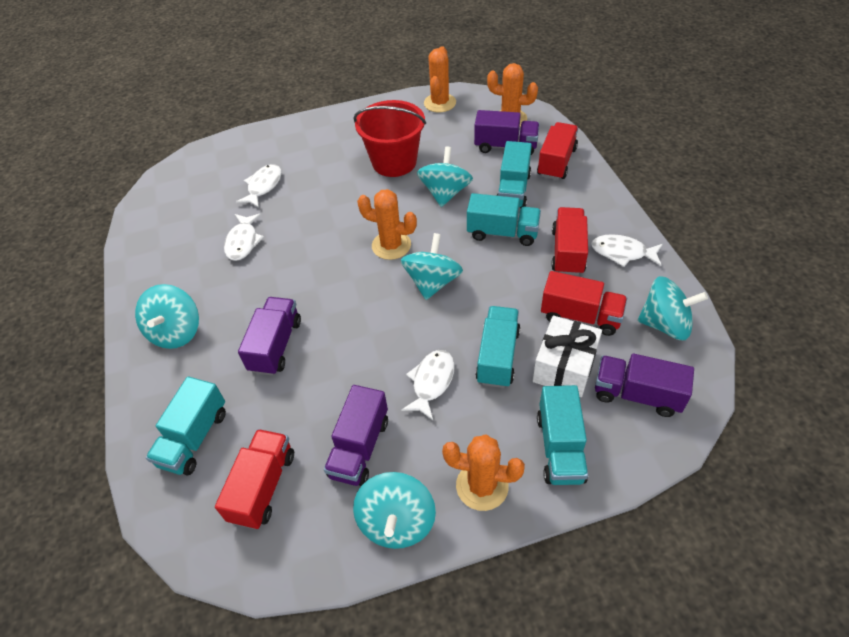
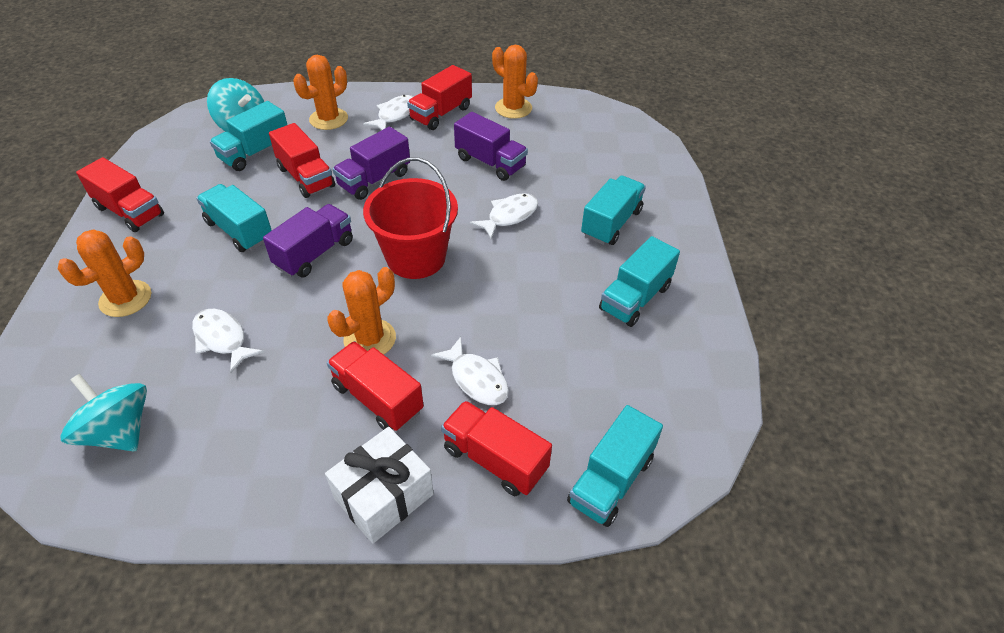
purple truck: 4 -> 3
red truck: 4 -> 5
turquoise spinning top: 5 -> 2

